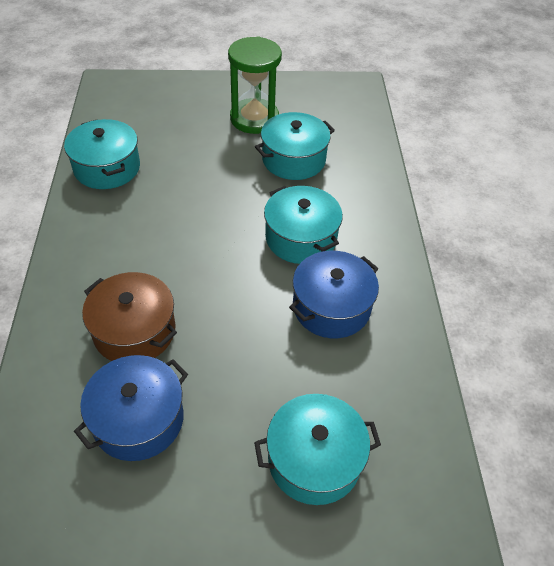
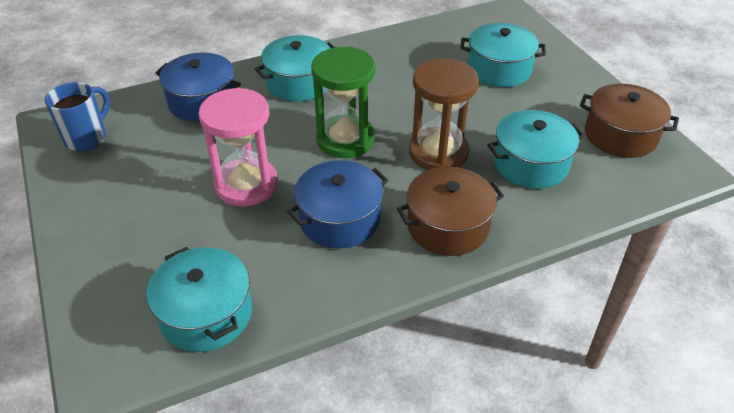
blue mug: 0 -> 1
brown hourglass: 0 -> 1
brown pot: 1 -> 2
pink hourglass: 0 -> 1

